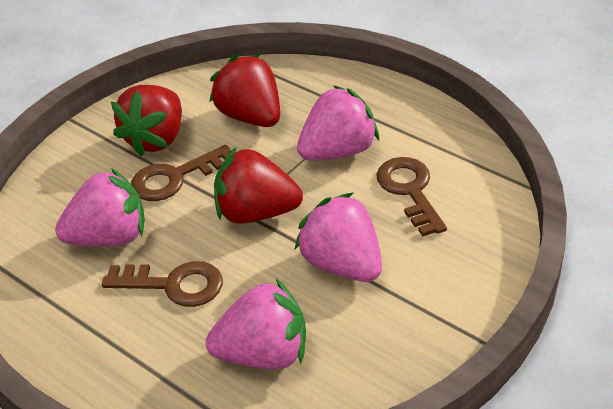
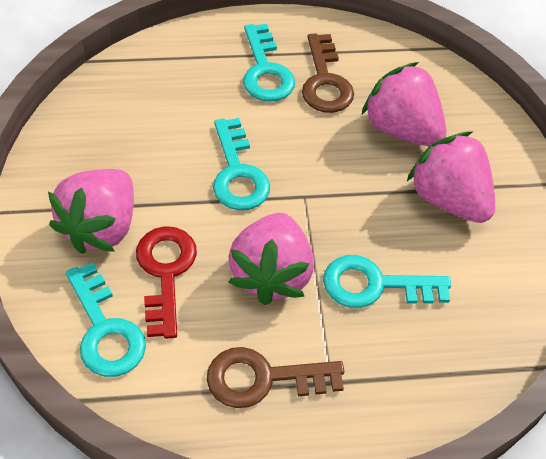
brown key: 3 -> 2
red key: 0 -> 1
red strawberry: 3 -> 0
turquoise key: 0 -> 4

